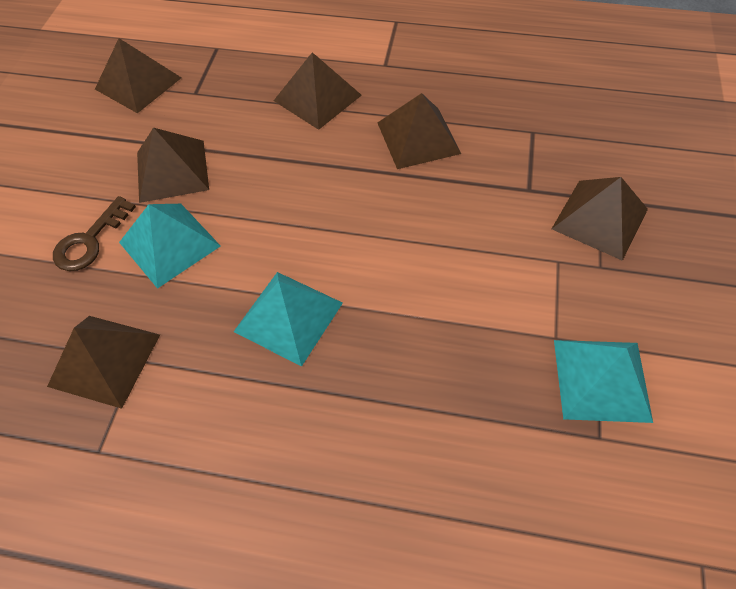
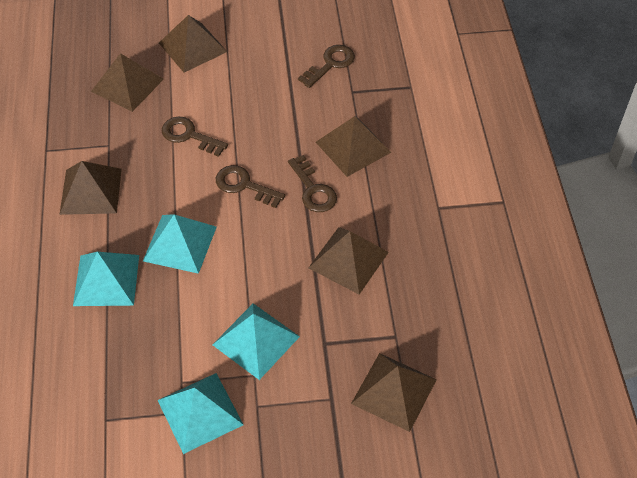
brown key: 1 -> 4
turquoise pyramid: 3 -> 4

